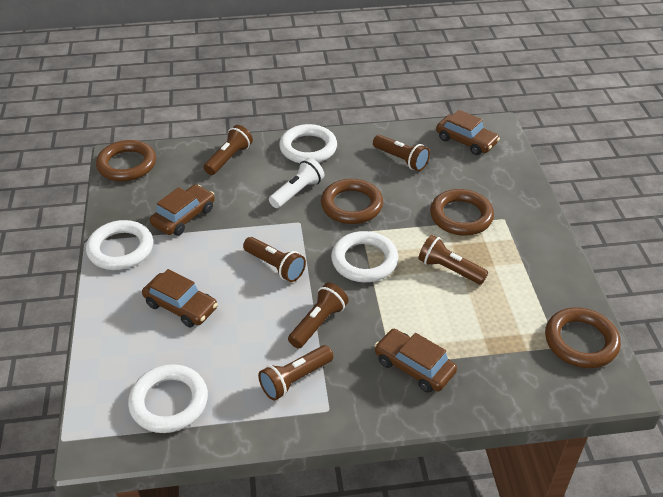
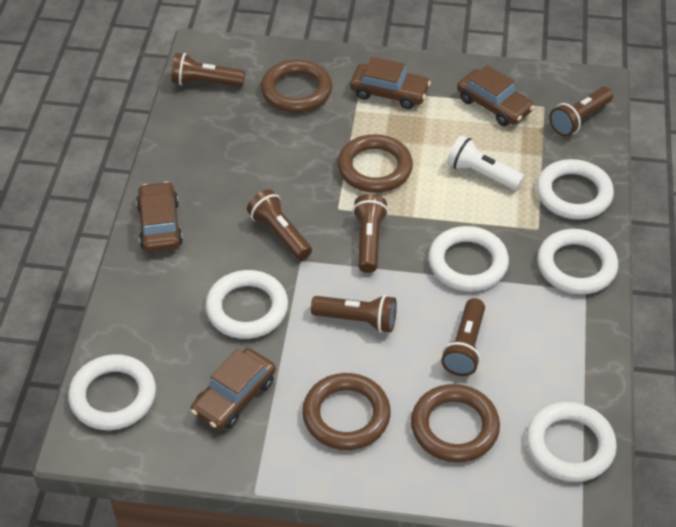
white ring: 4 -> 6

